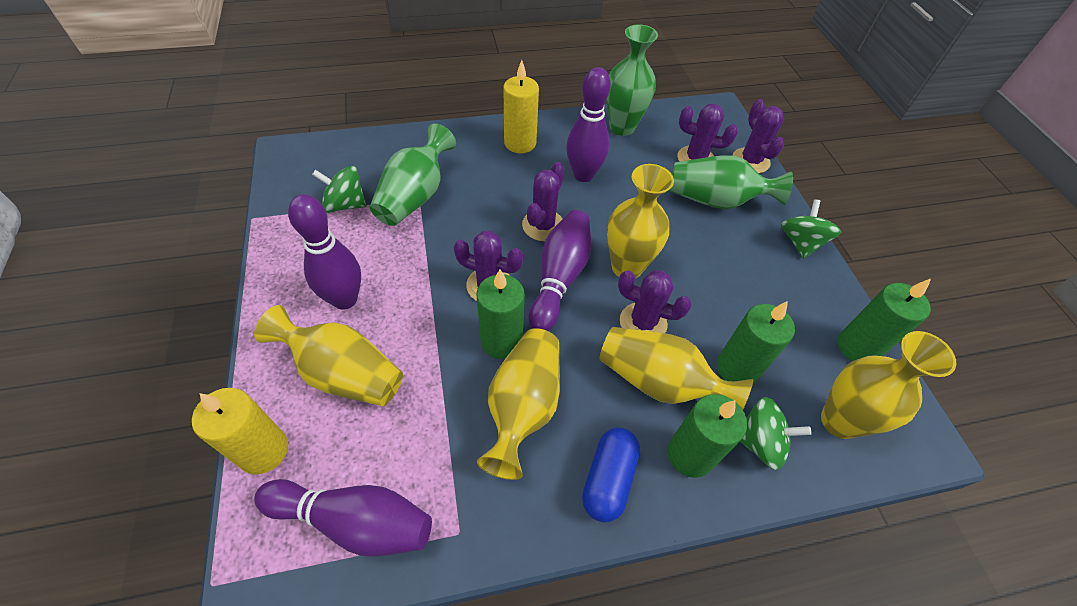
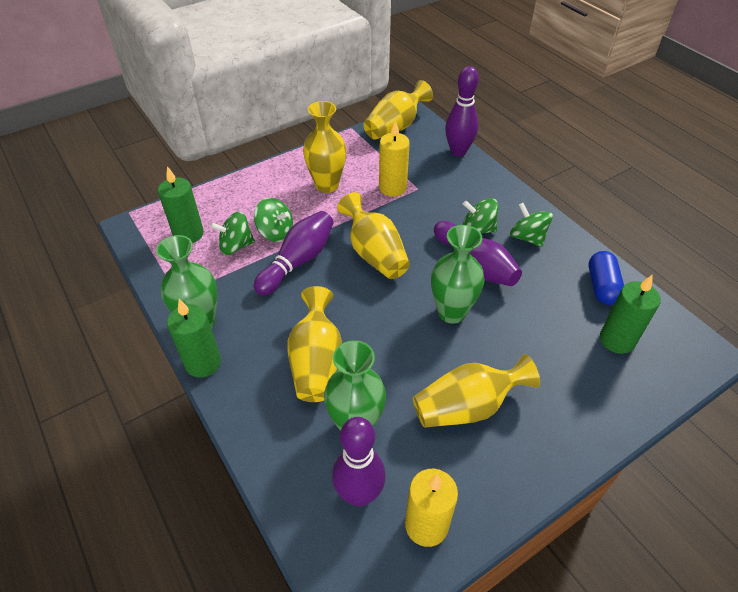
green candle: 4 -> 3
green spinning top: 3 -> 4
purple cactus: 5 -> 0

